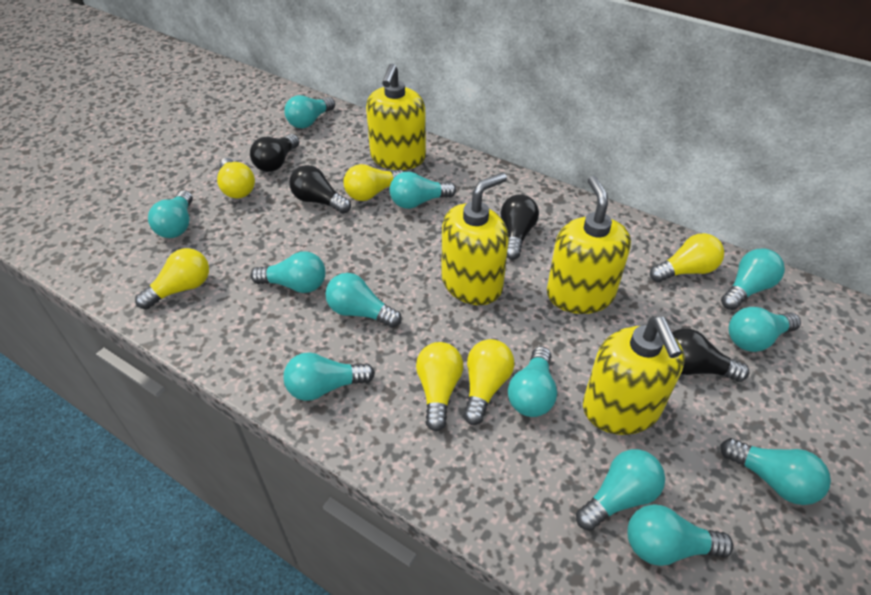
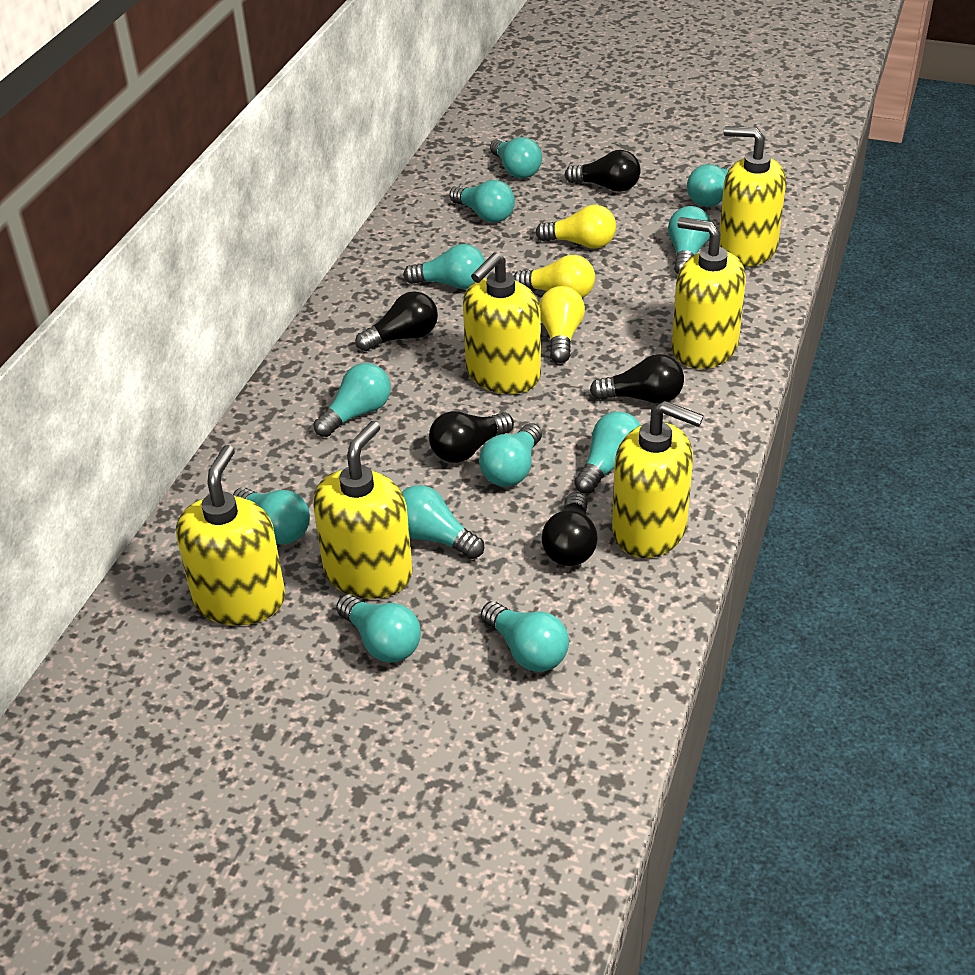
black light bulb: 4 -> 5
yellow light bulb: 6 -> 3
yellow soap dispenser: 4 -> 6

